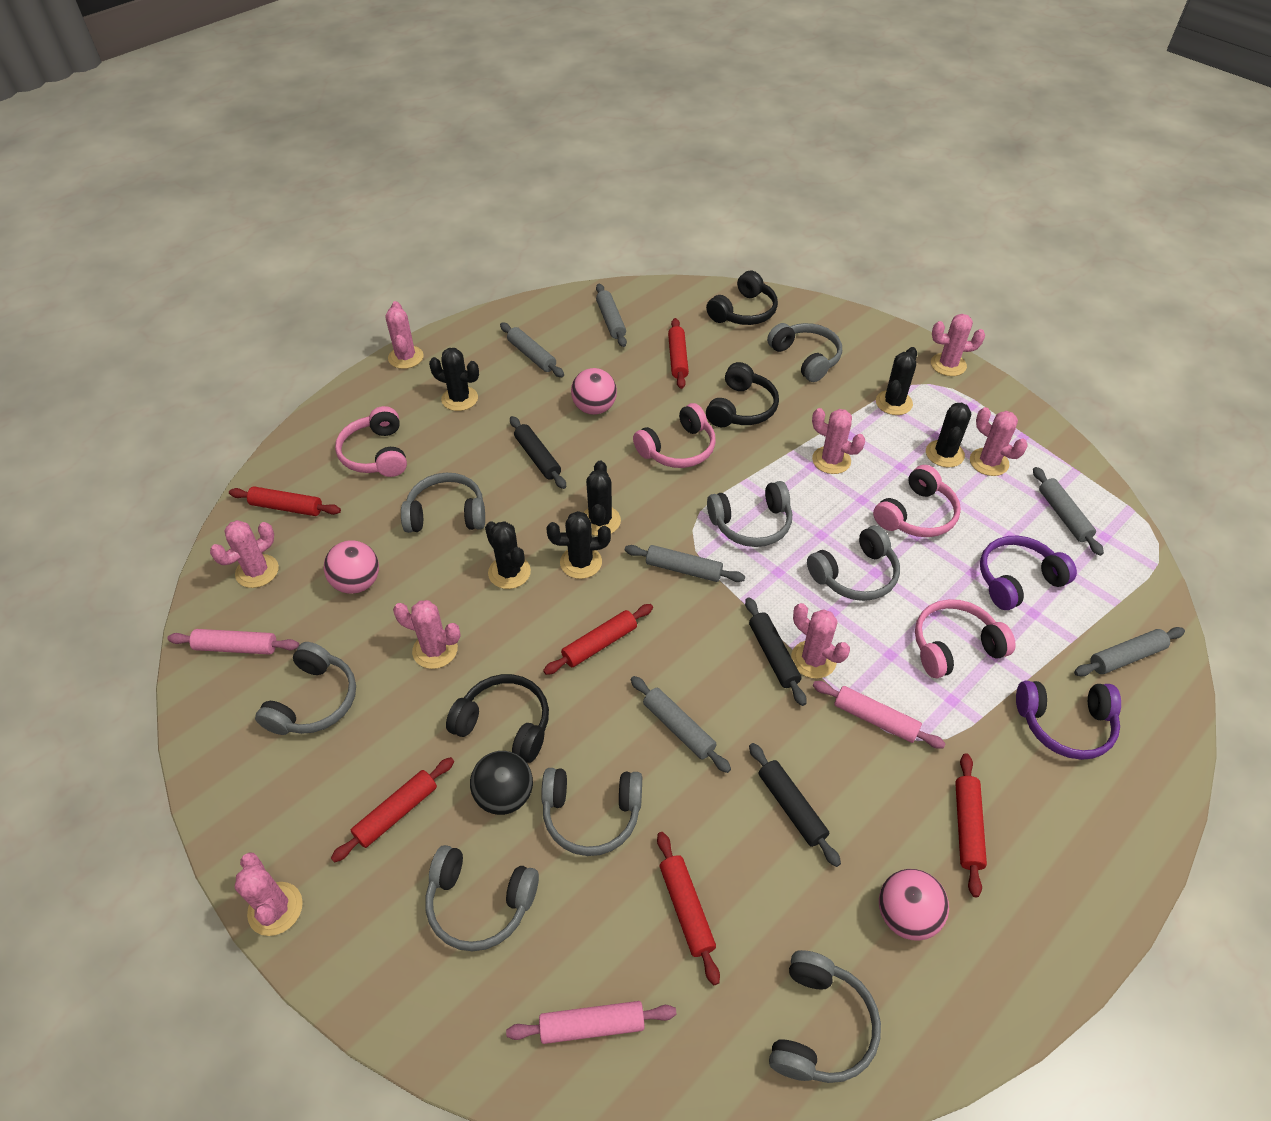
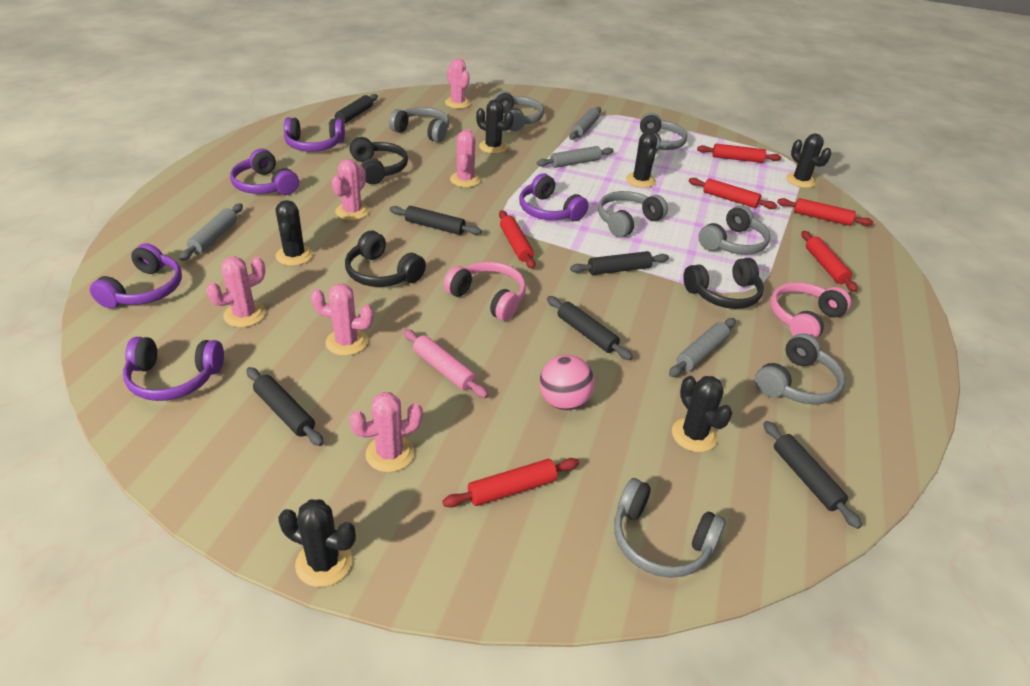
black ball: 1 -> 0
black rolling pin: 3 -> 6
grey headphones: 8 -> 7
grey rolling pin: 6 -> 4
pink ball: 3 -> 1
pink cactus: 8 -> 6
pink headphones: 4 -> 2
pink rolling pin: 3 -> 1
purple headphones: 2 -> 5

